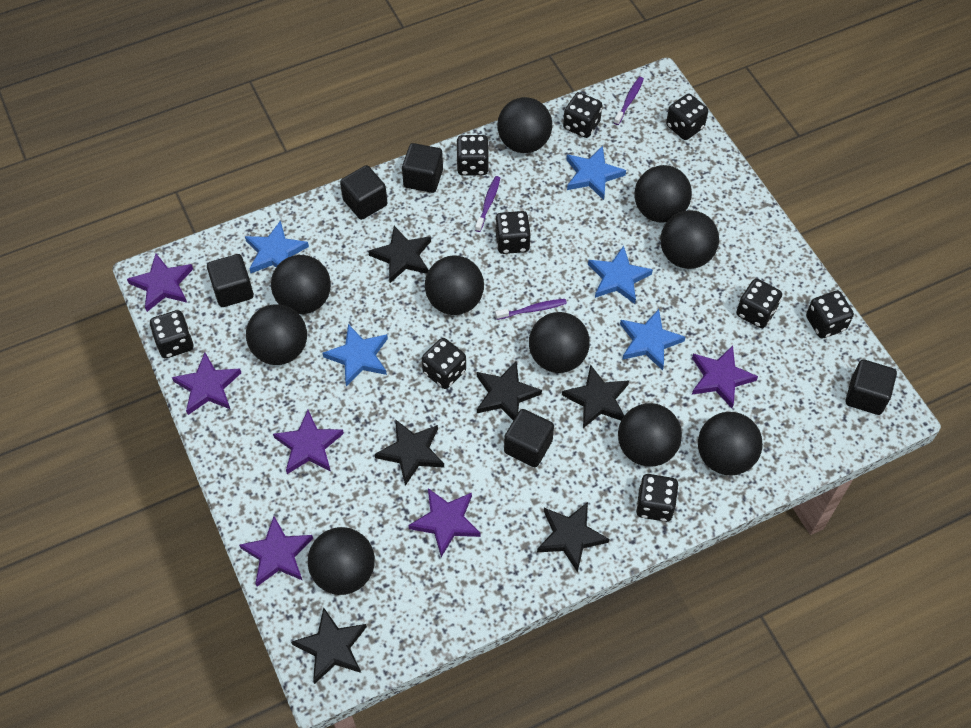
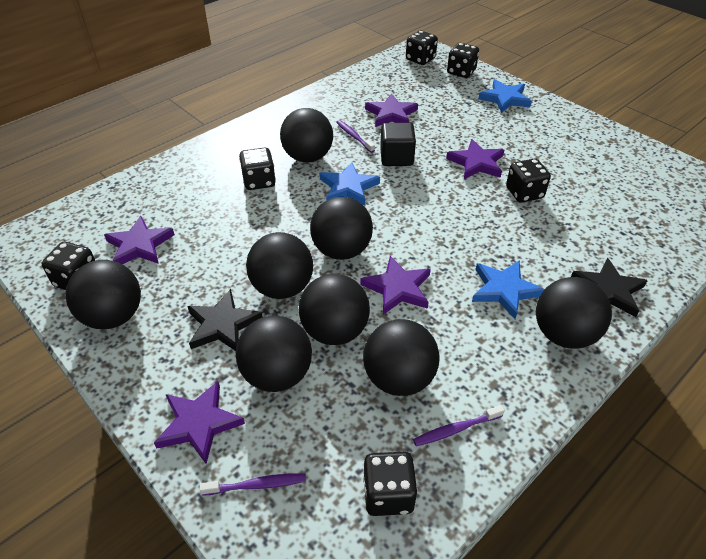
black ball: 10 -> 8
black cube: 5 -> 1
black dice: 9 -> 6
black star: 6 -> 2
blue star: 5 -> 3
purple star: 6 -> 5

